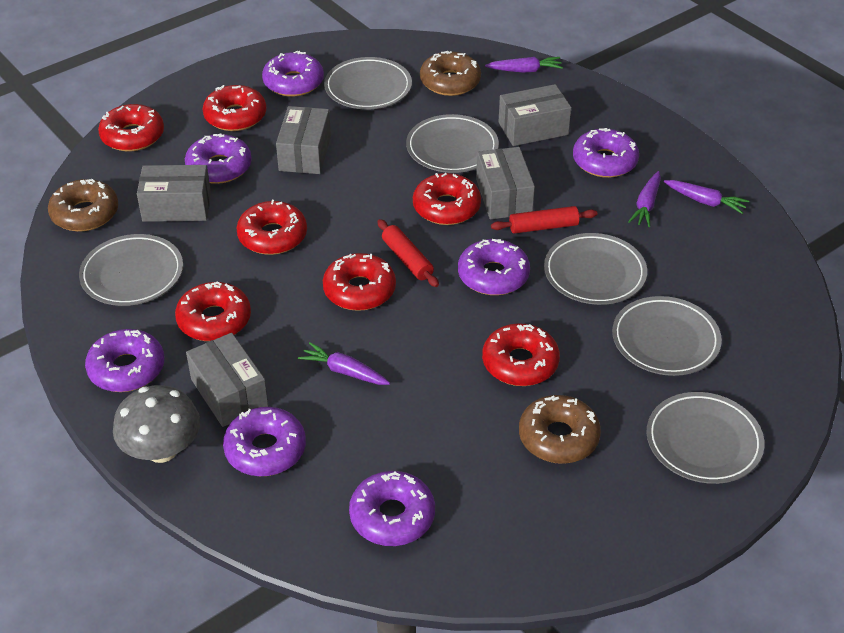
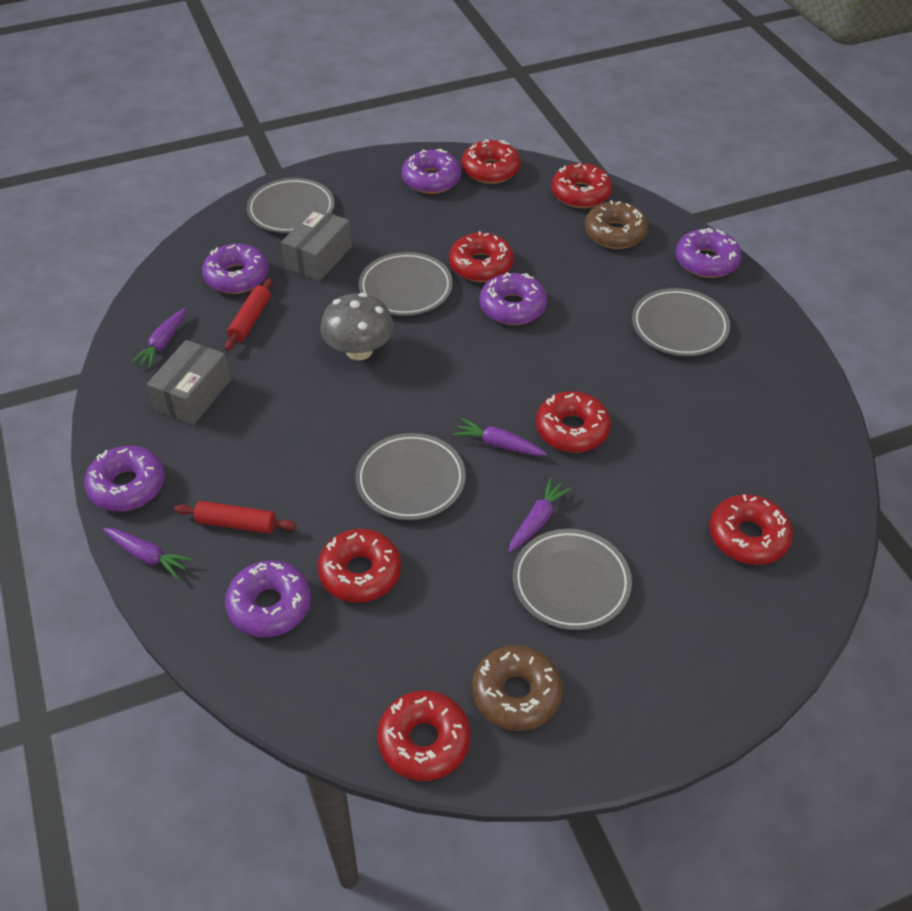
brown donut: 3 -> 2
grey box: 5 -> 2
grey plate: 6 -> 5
purple donut: 7 -> 6

